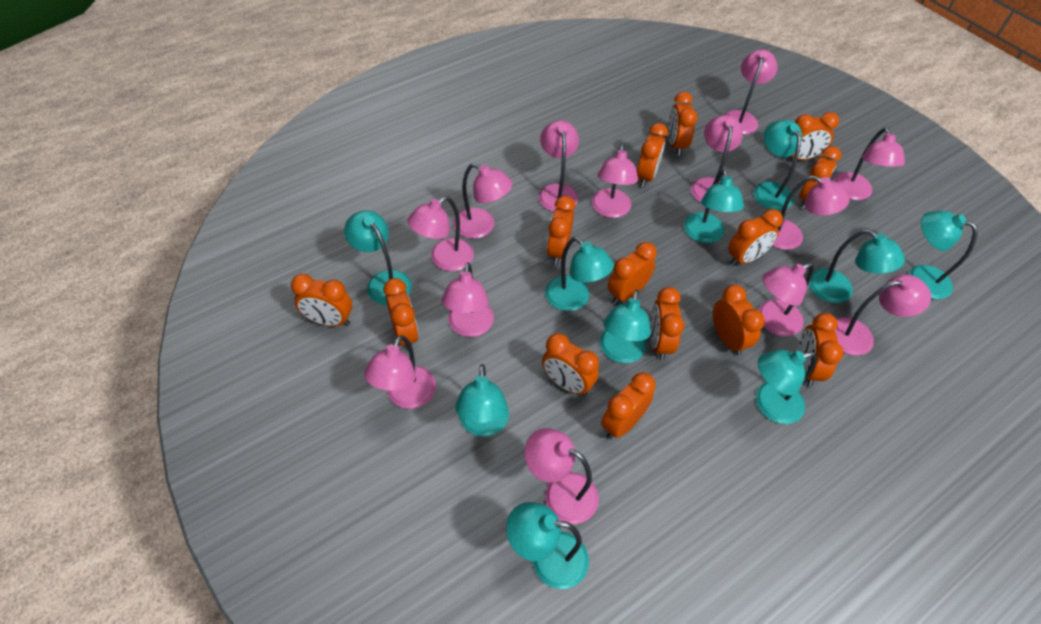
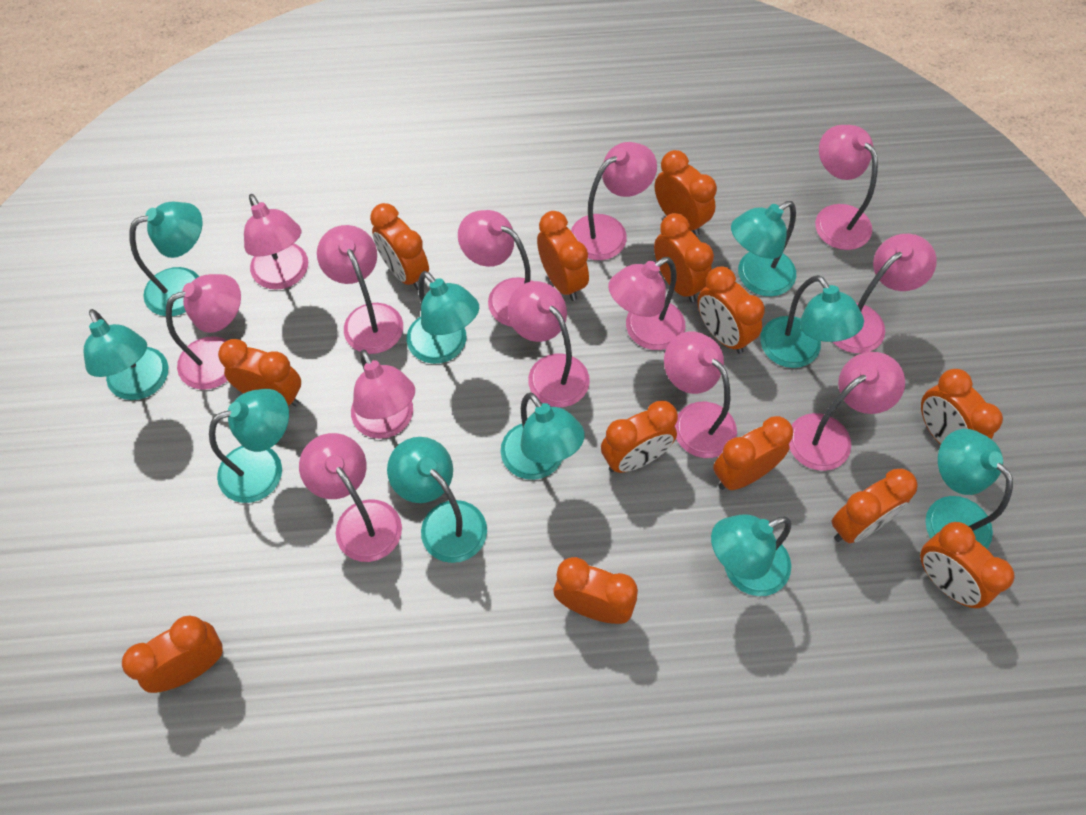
orange clock: 14 -> 13

